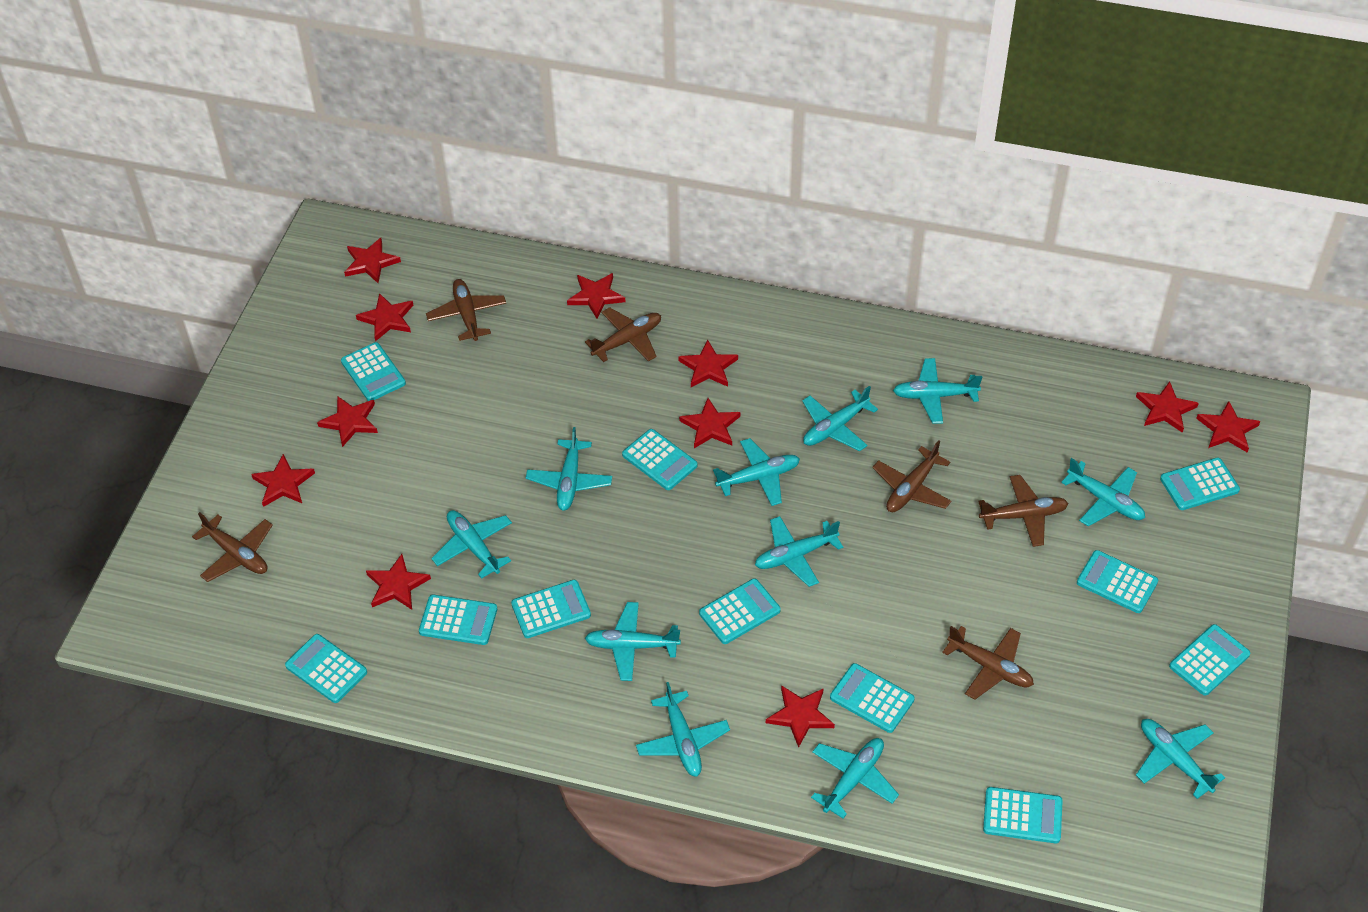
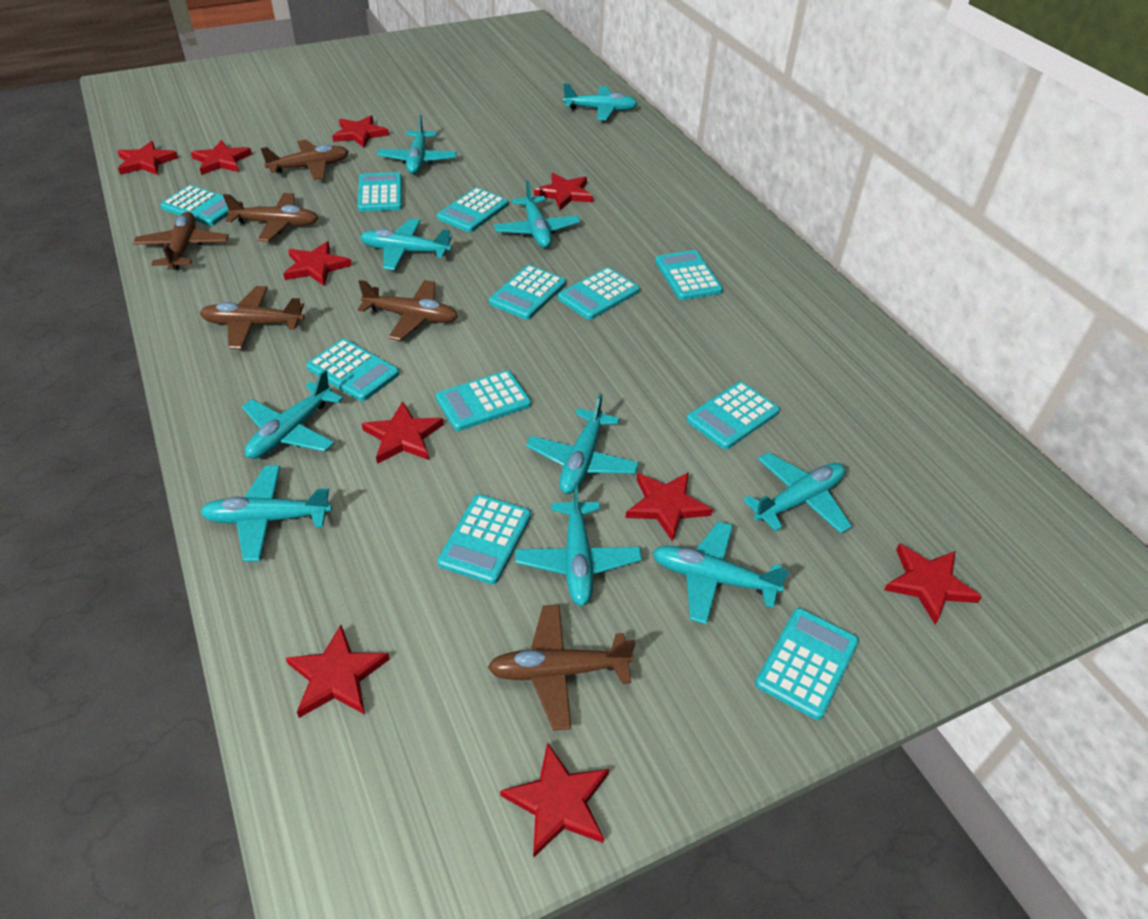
red star: 11 -> 10
turquoise plane: 11 -> 10

